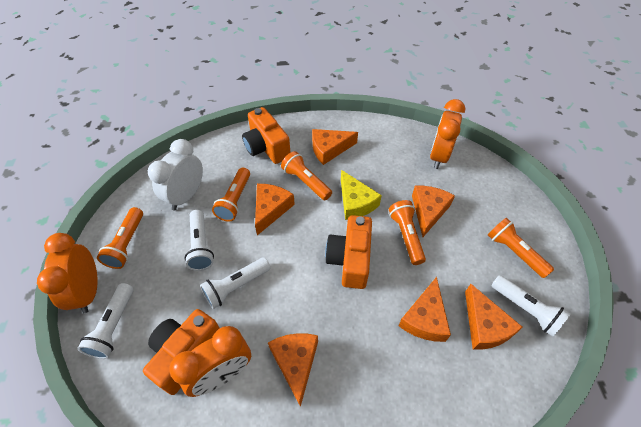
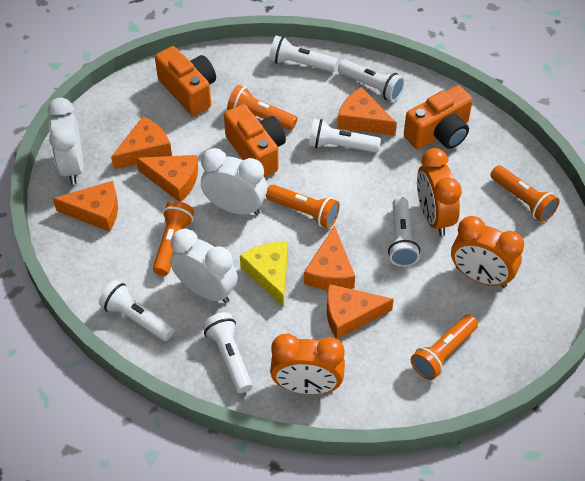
white clock: 1 -> 3
white flashlight: 4 -> 6

